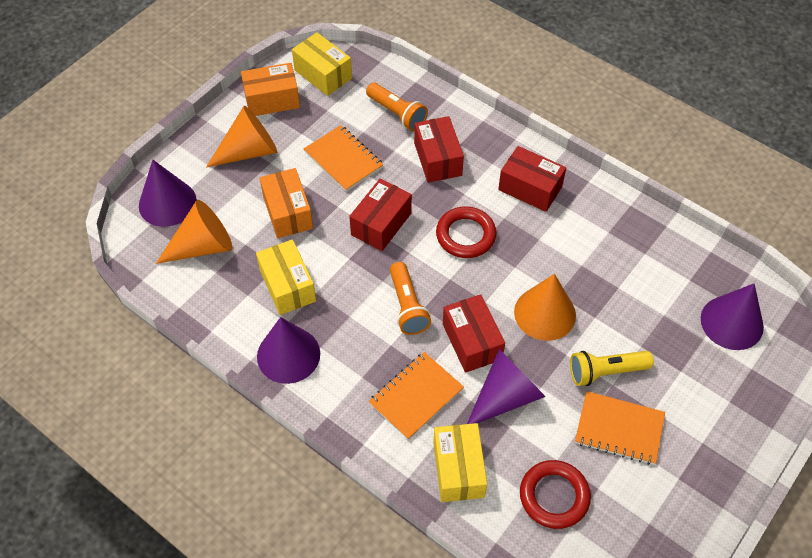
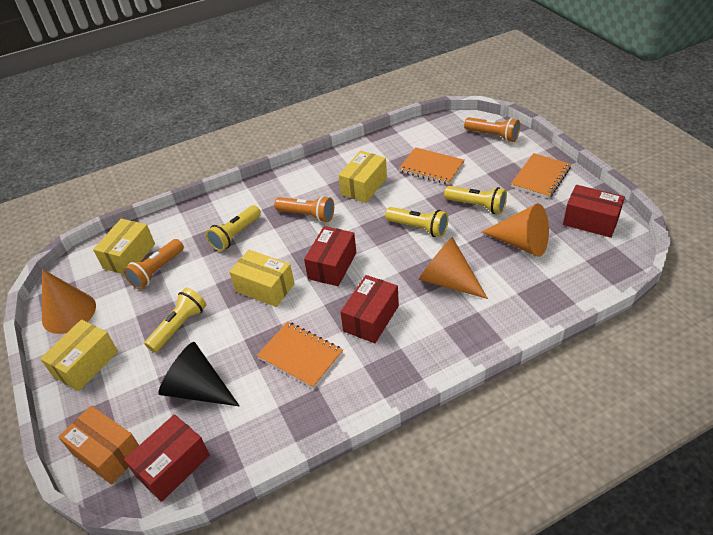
black cone: 0 -> 1
orange box: 2 -> 1
orange flashlight: 2 -> 3
purple cone: 4 -> 0
red ring: 2 -> 0
yellow box: 3 -> 4
yellow flashlight: 1 -> 4

